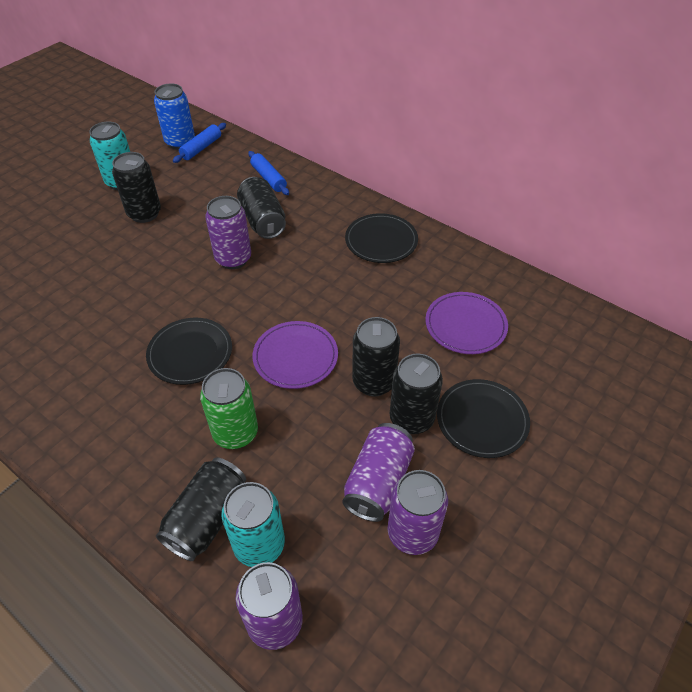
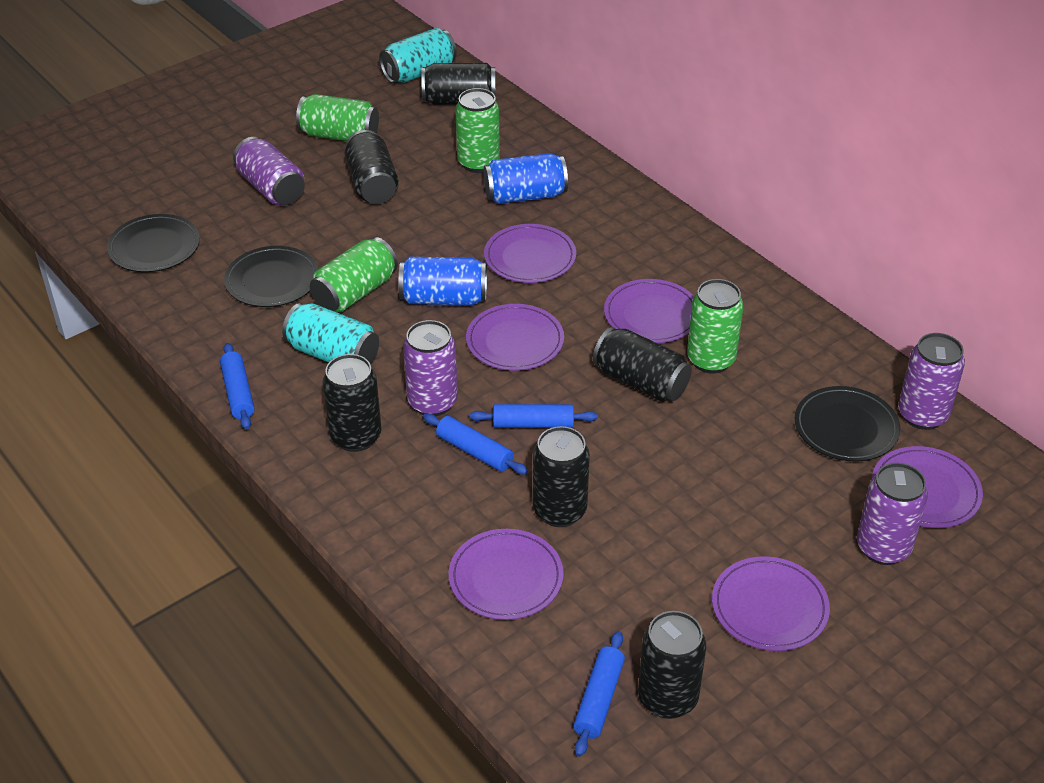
black can: 5 -> 6
blue can: 1 -> 2
blue rolling pin: 2 -> 4
green can: 1 -> 4
purple plate: 2 -> 6

